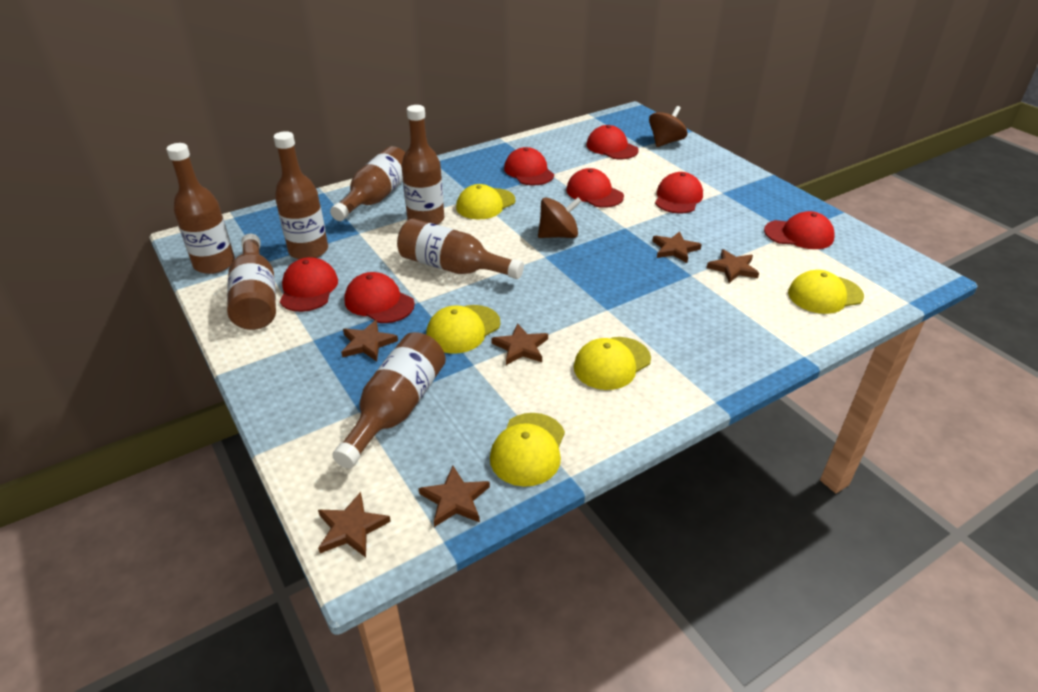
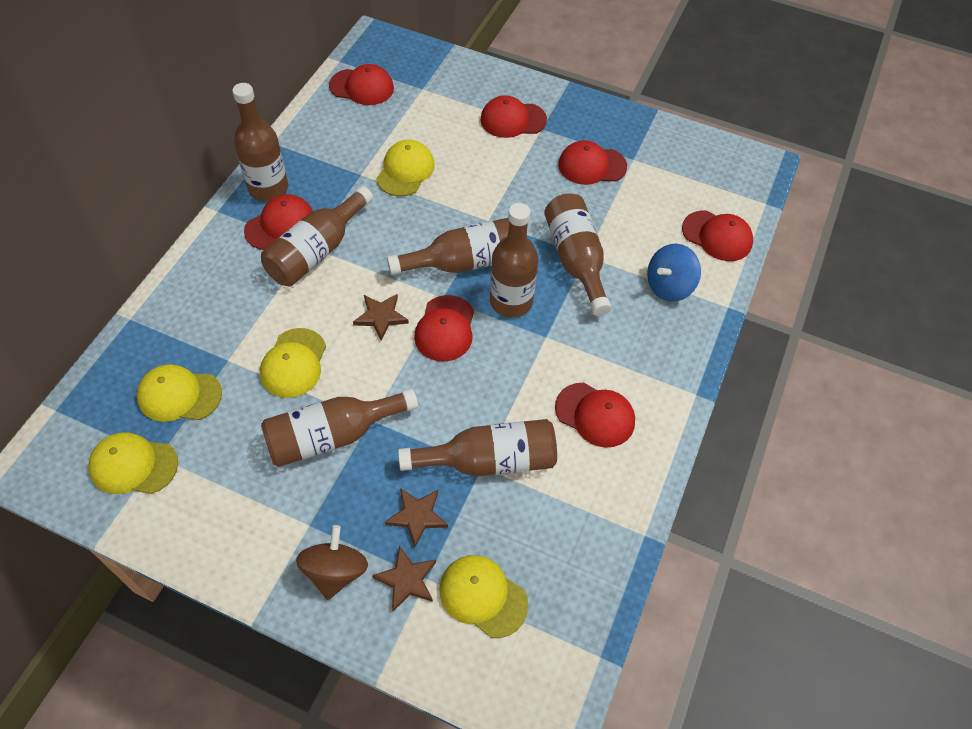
blue spinning top: 0 -> 1
brown spinning top: 2 -> 1
brown star: 6 -> 3

